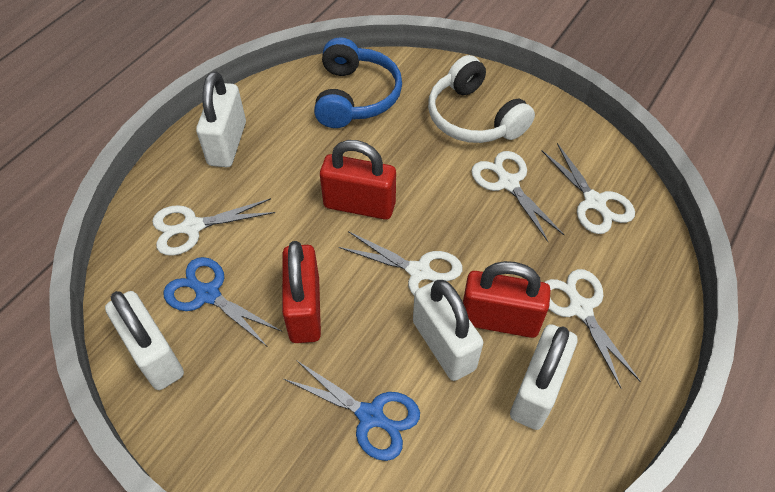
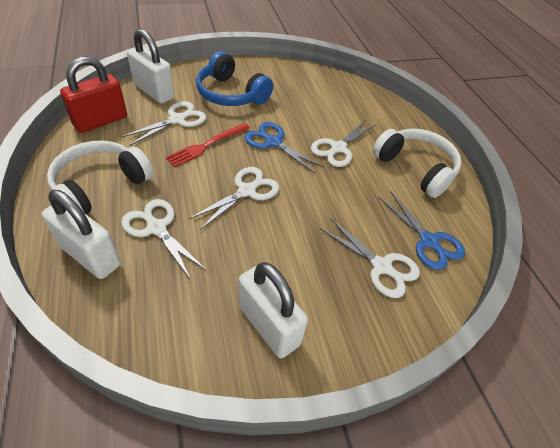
red fork: 0 -> 1
red padlock: 3 -> 1
white headphones: 1 -> 2
white padlock: 4 -> 3

